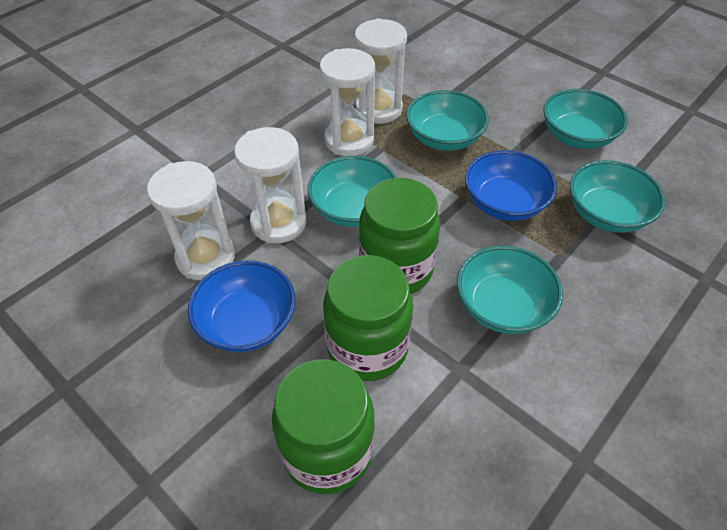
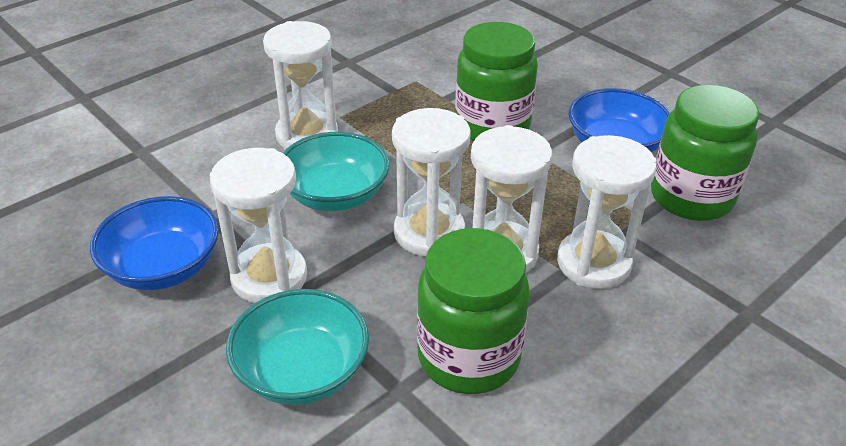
turquoise bowl: 5 -> 2
white hourglass: 4 -> 5

